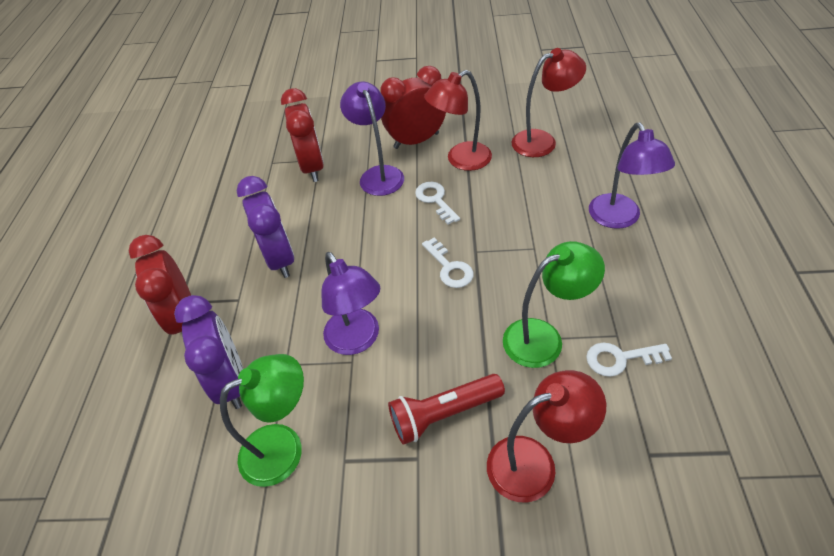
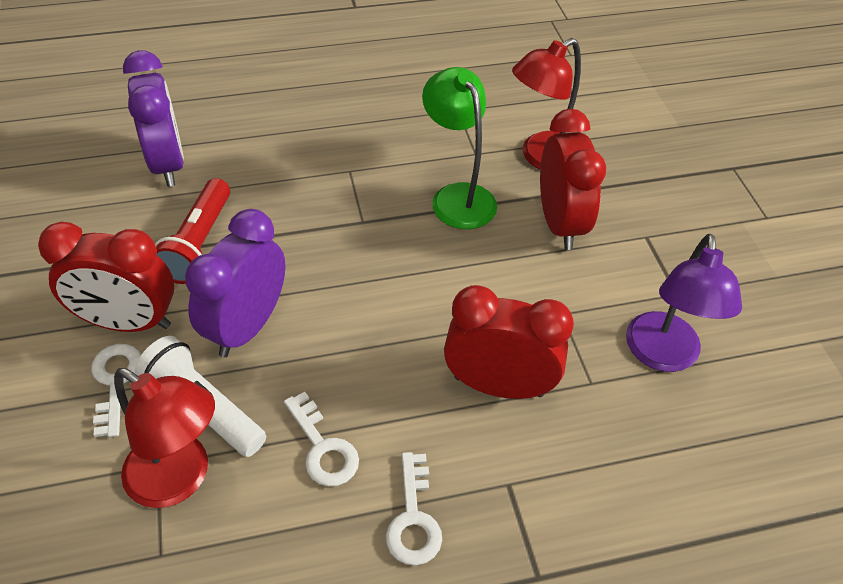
green lamp: 2 -> 1
purple lamp: 3 -> 1
red lamp: 3 -> 2
white flashlight: 0 -> 1

